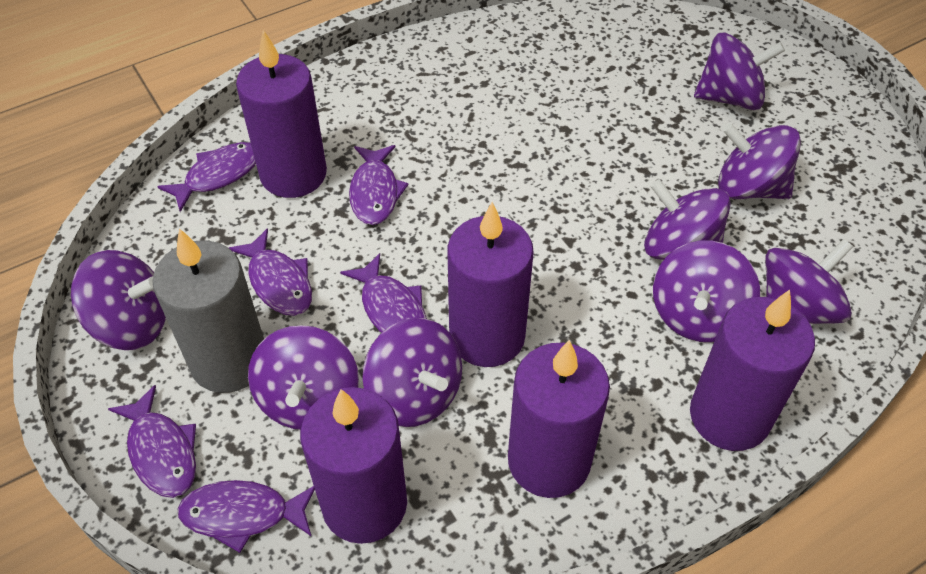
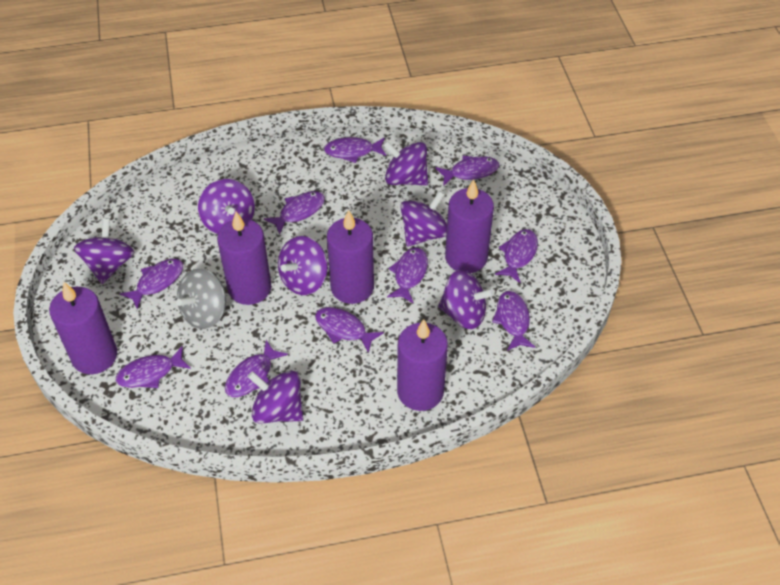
grey candle: 1 -> 0
grey spinning top: 0 -> 1
purple fish: 6 -> 10
purple spinning top: 8 -> 7

